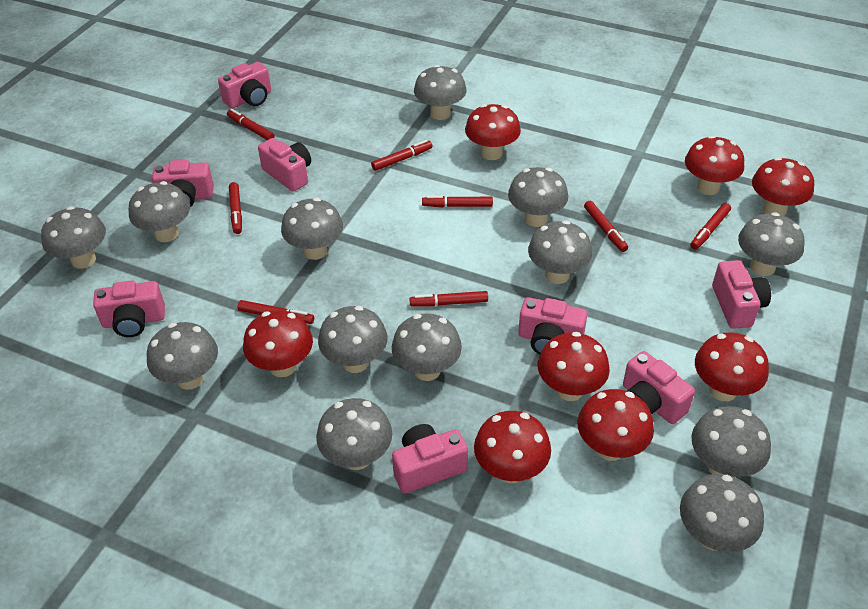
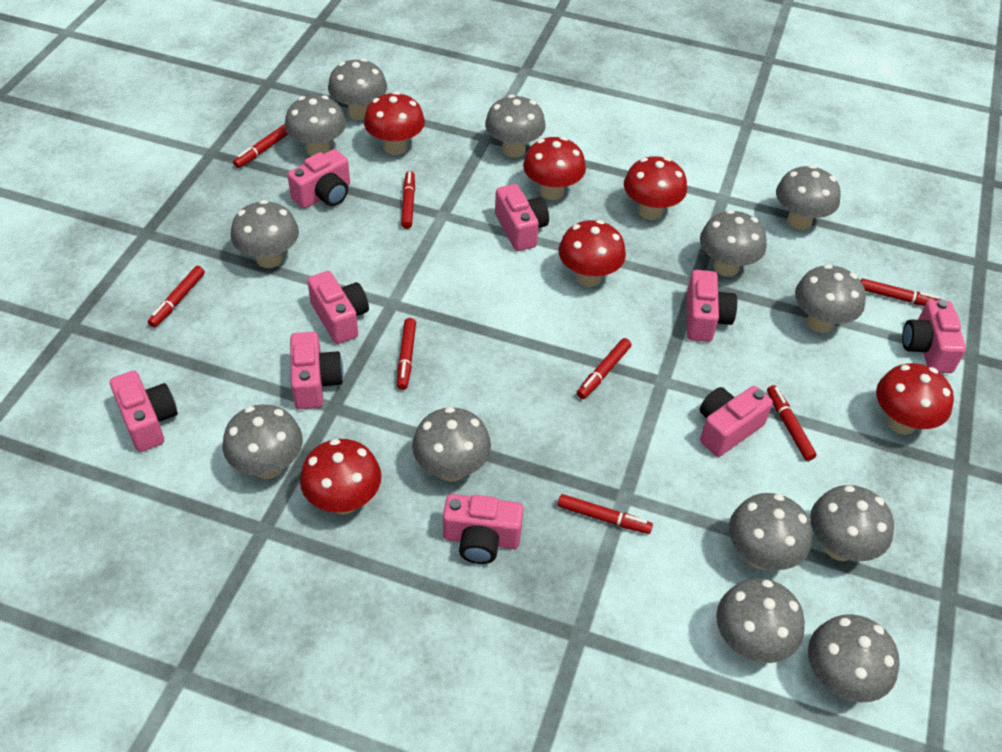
pink camera: 8 -> 9
red mushroom: 8 -> 6

